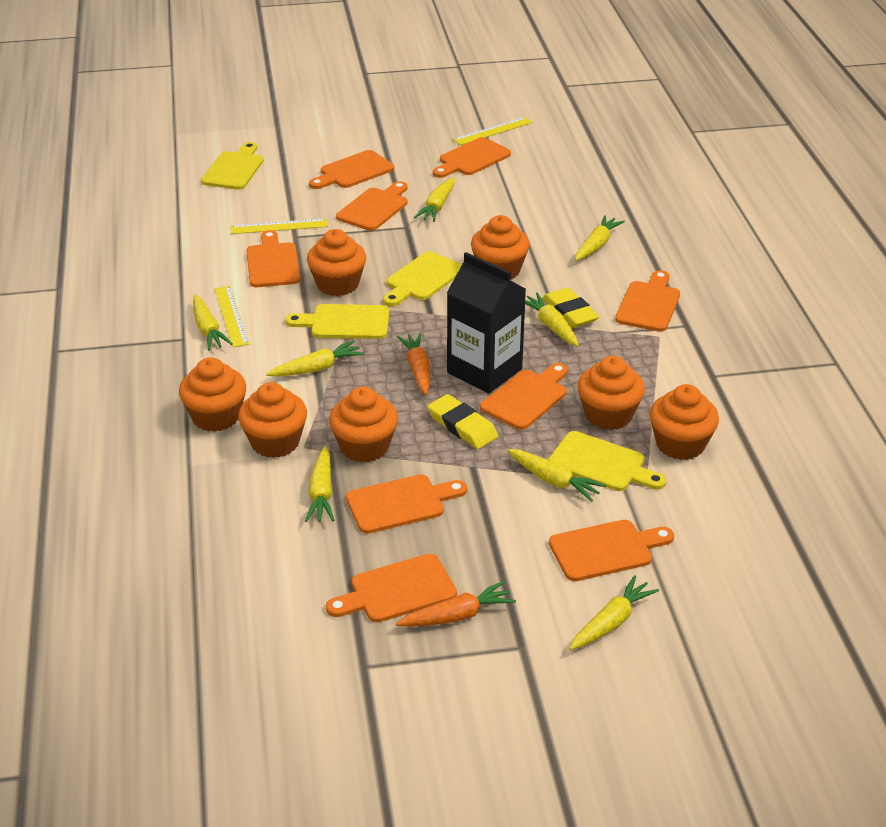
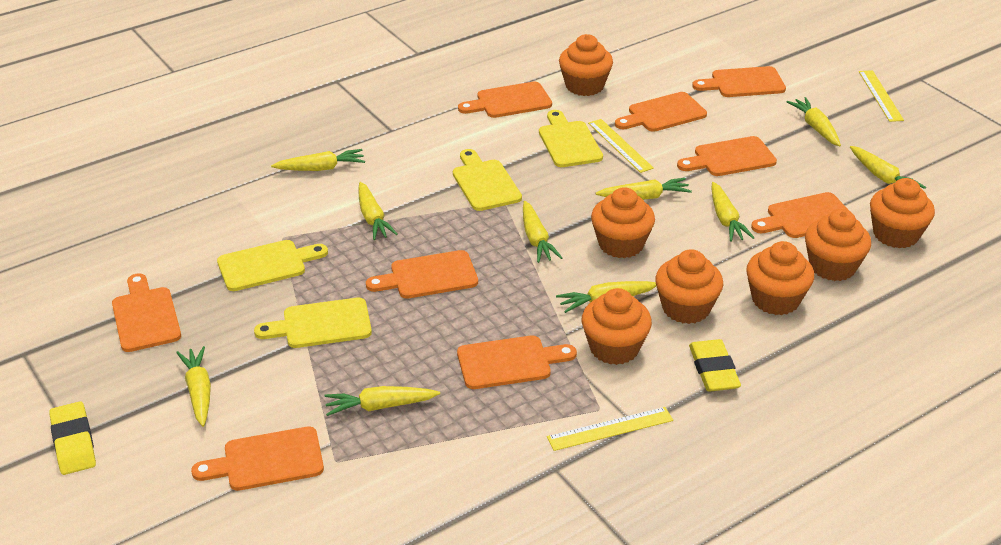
black carton: 1 -> 0
orange carrot: 2 -> 0
yellow carrot: 8 -> 10

